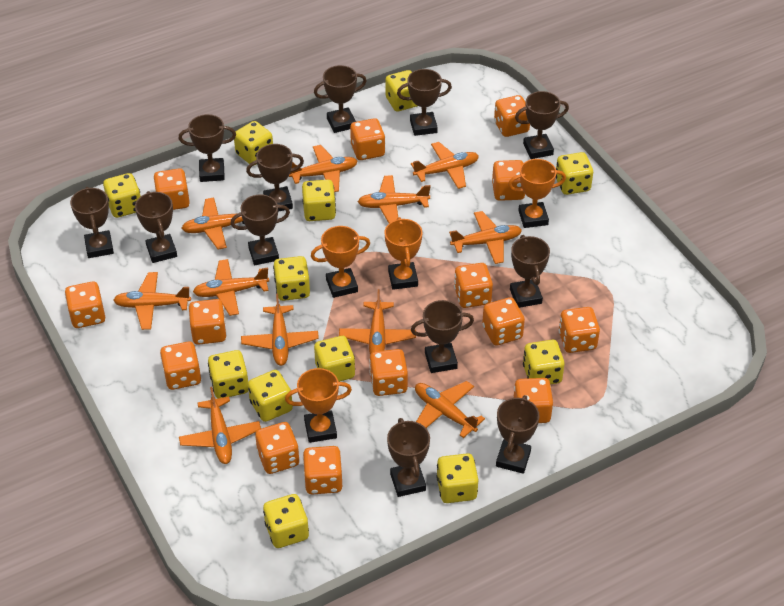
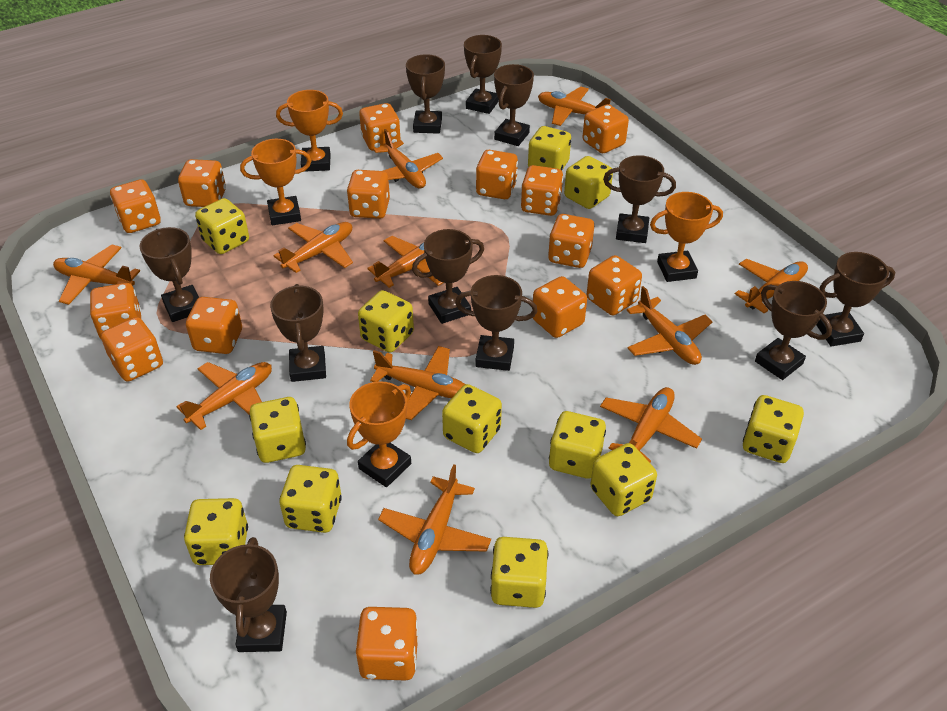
brown trophy: 12 -> 11

